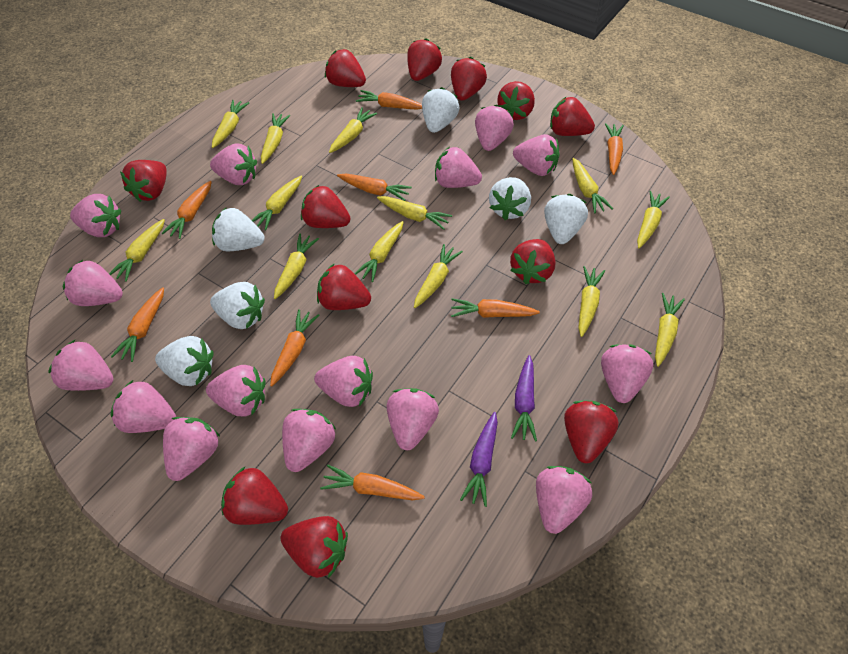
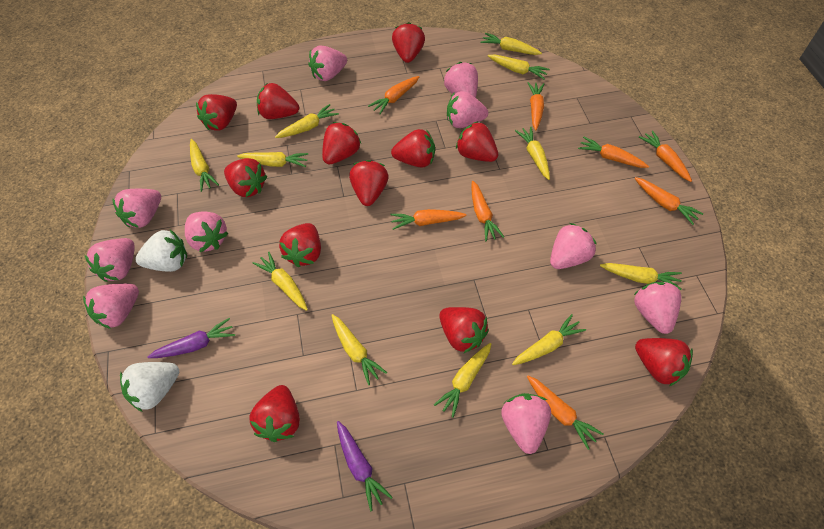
pink strawberry: 15 -> 10
white strawberry: 6 -> 2
yellow carrot: 13 -> 11

